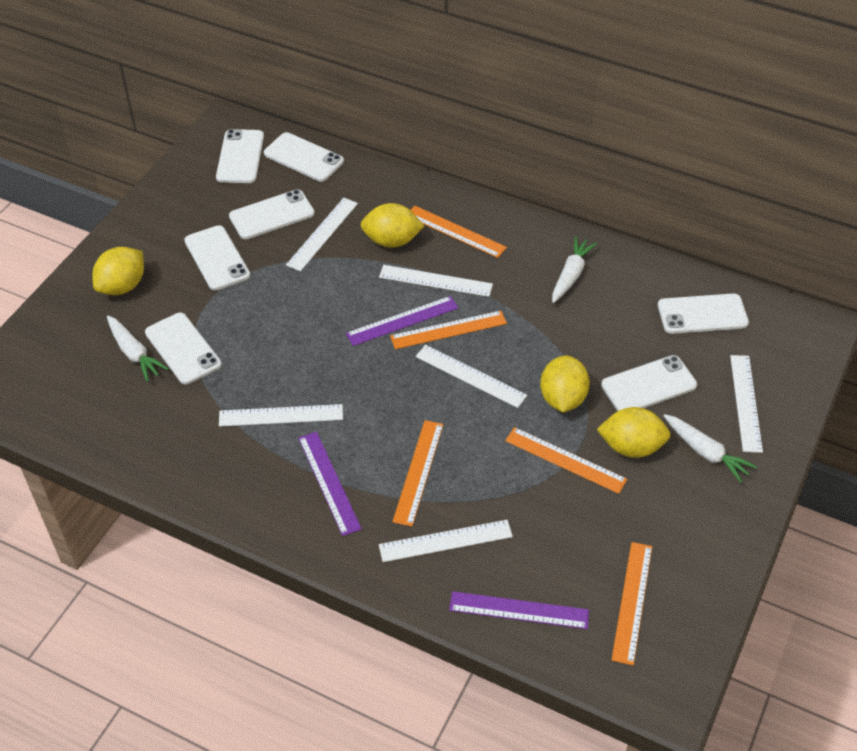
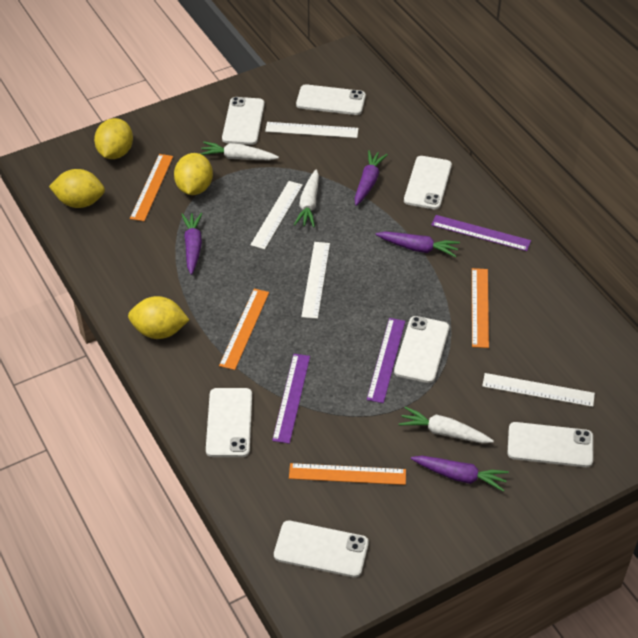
orange ruler: 5 -> 4
purple carrot: 0 -> 4
white ruler: 6 -> 4

